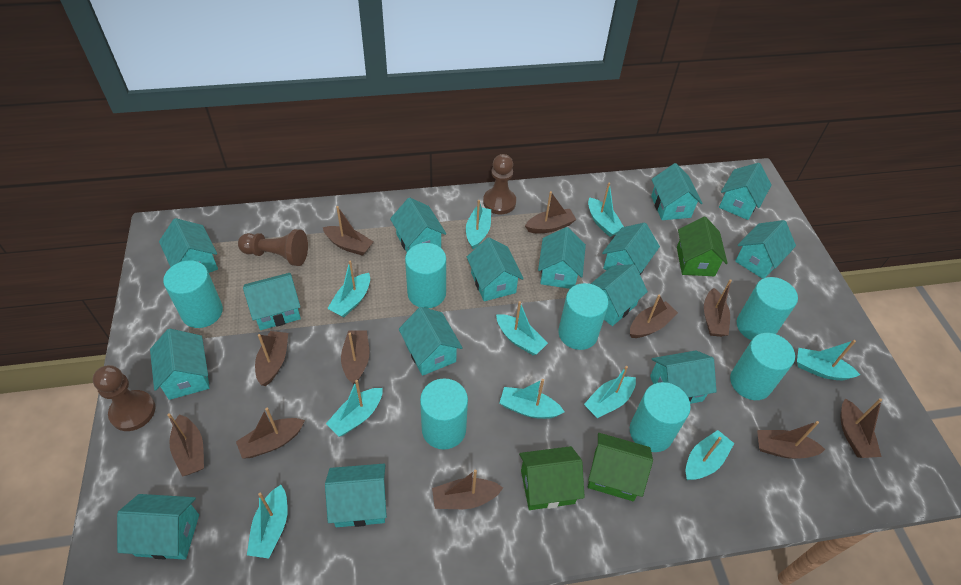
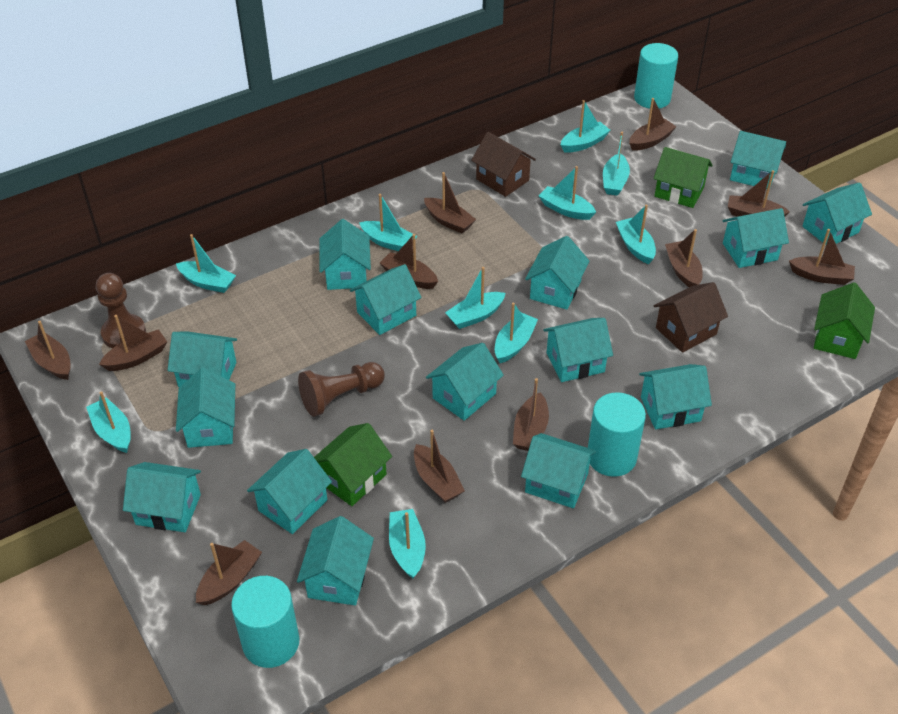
brown house: 0 -> 2
brown pawn: 3 -> 2
turquoise cylinder: 7 -> 3

